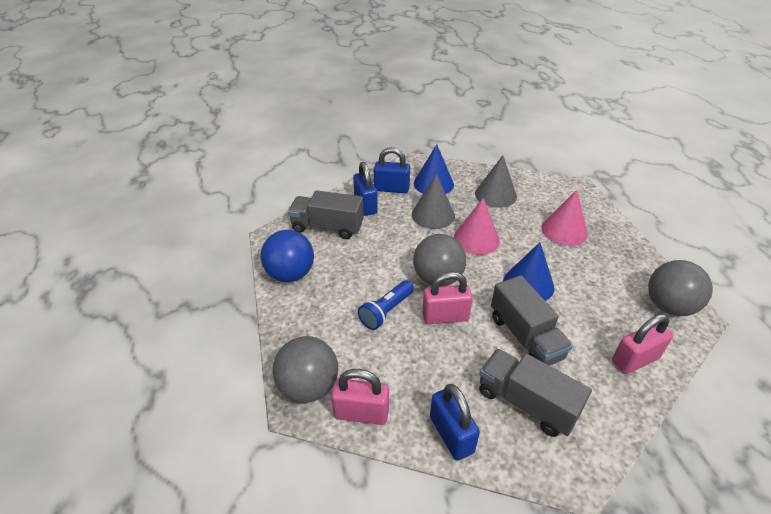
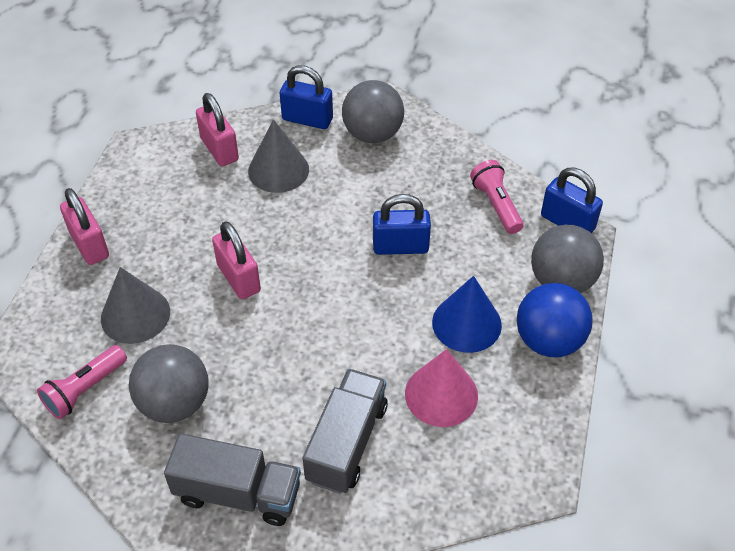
blue cone: 2 -> 1
blue flashlight: 1 -> 0
grey truck: 3 -> 2
pink cone: 2 -> 1
pink flashlight: 0 -> 2

